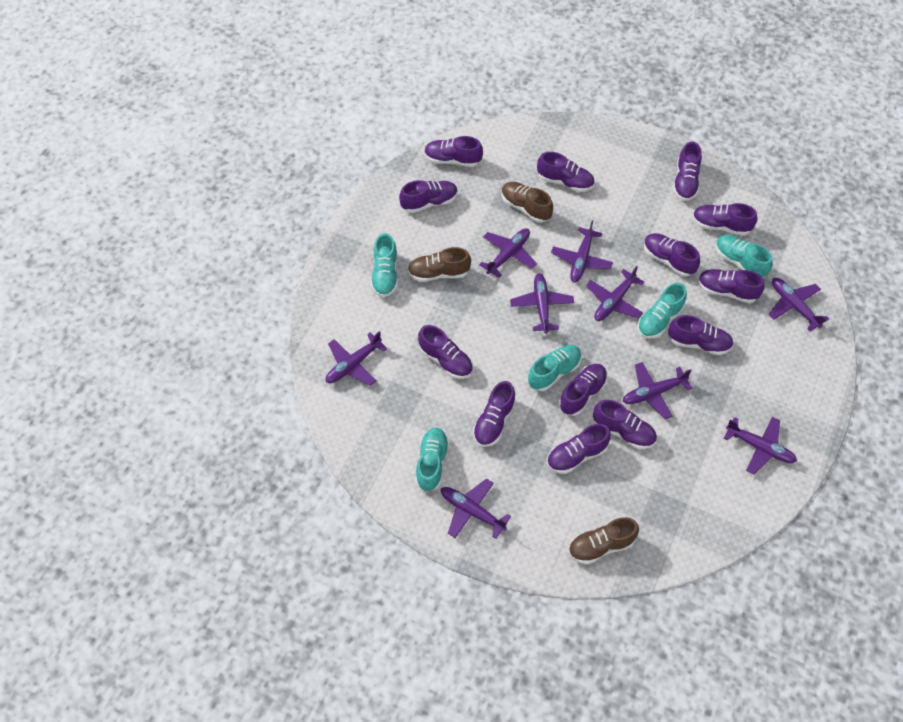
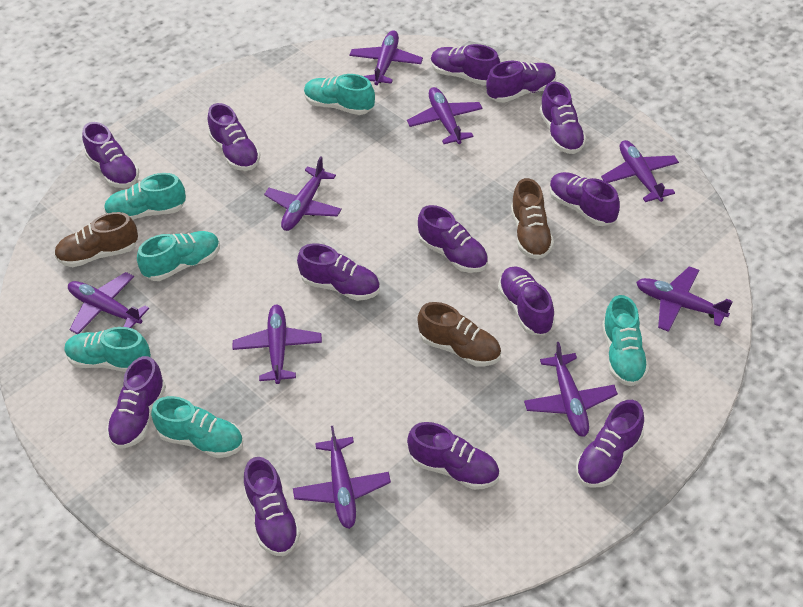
turquoise shoe: 5 -> 6

